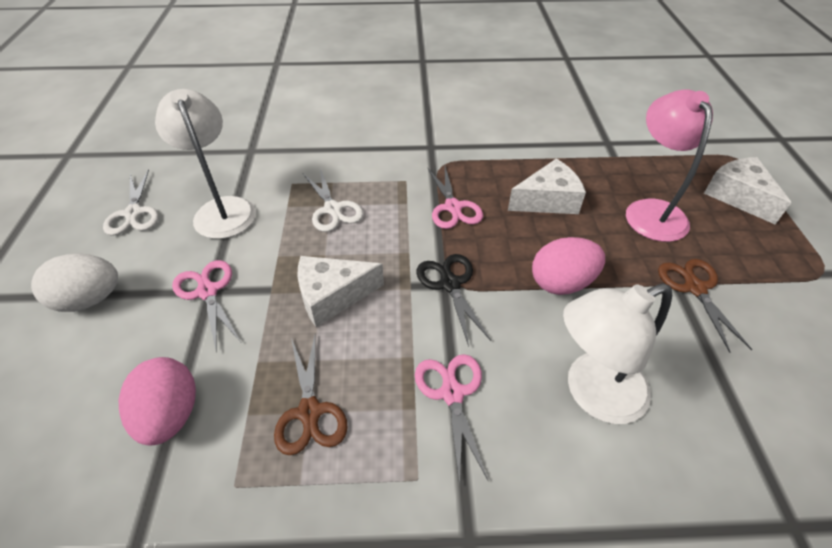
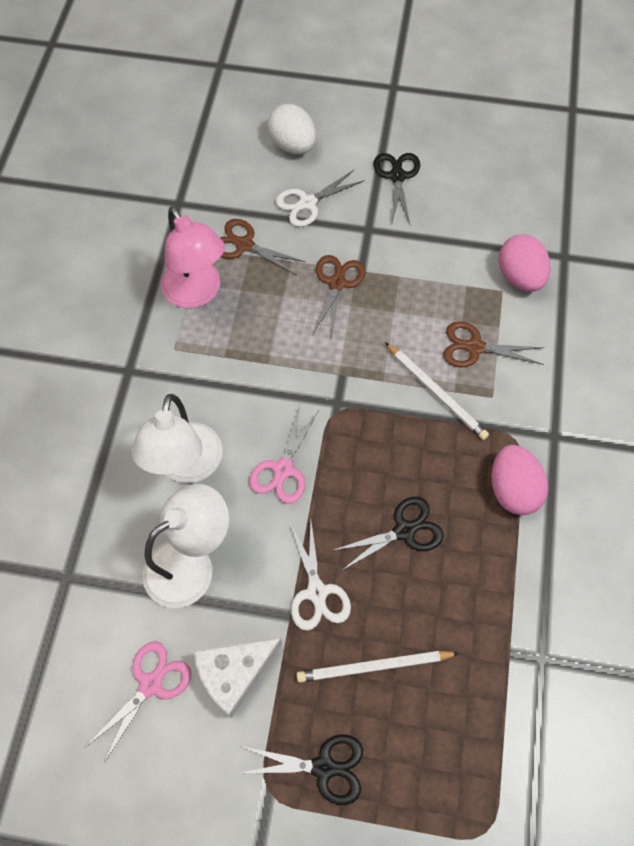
black scissors: 1 -> 3
brown scissors: 2 -> 3
pink scissors: 3 -> 2
white cheese: 3 -> 1
white pencil: 0 -> 2

